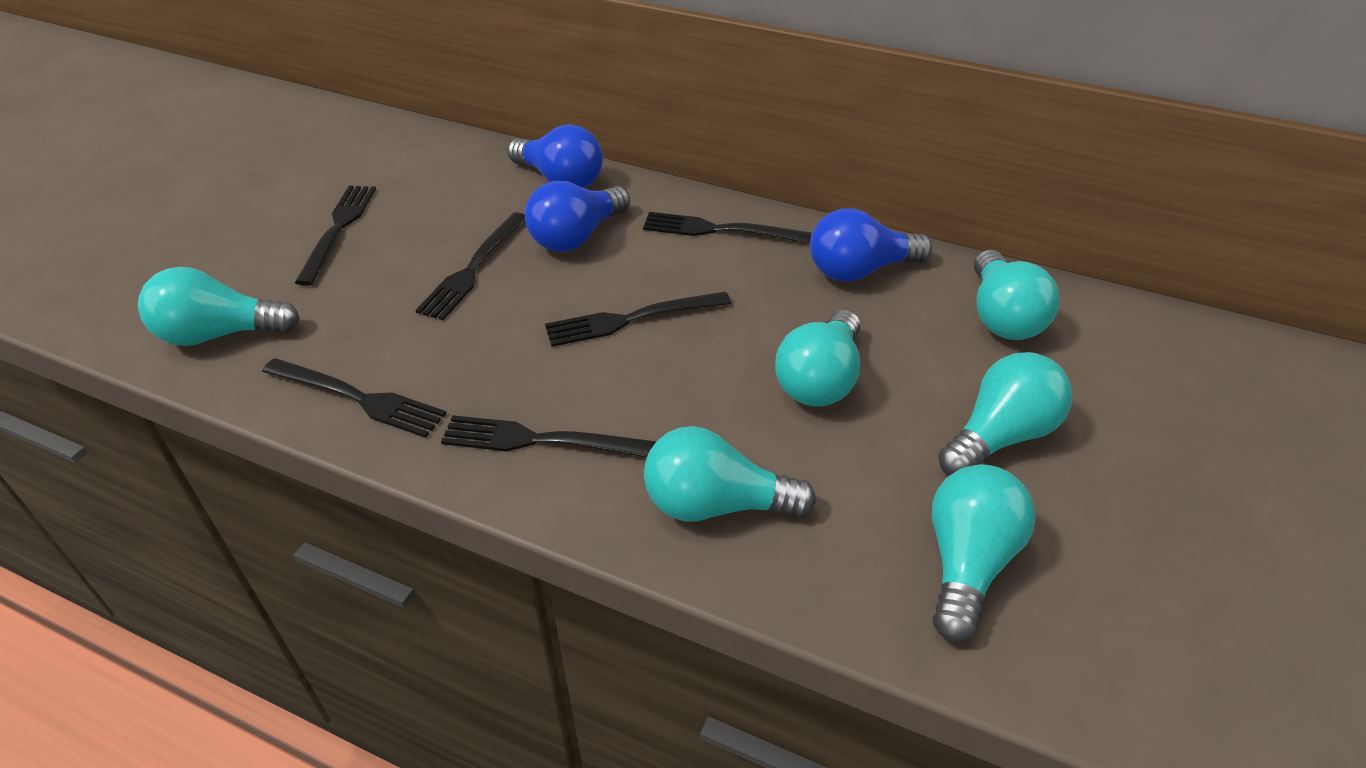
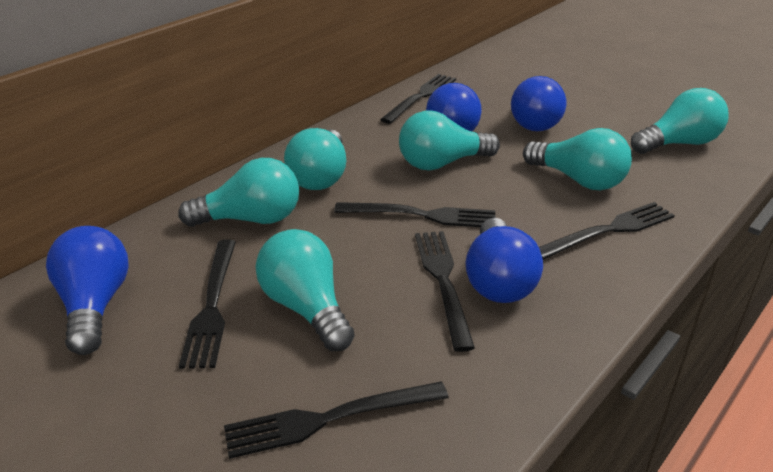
blue light bulb: 3 -> 4

